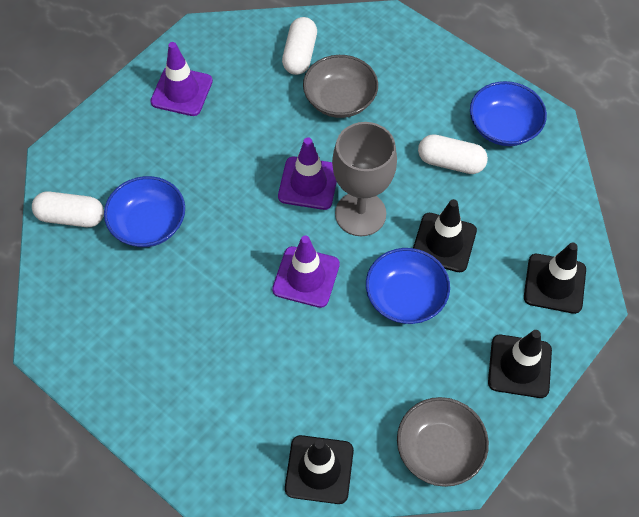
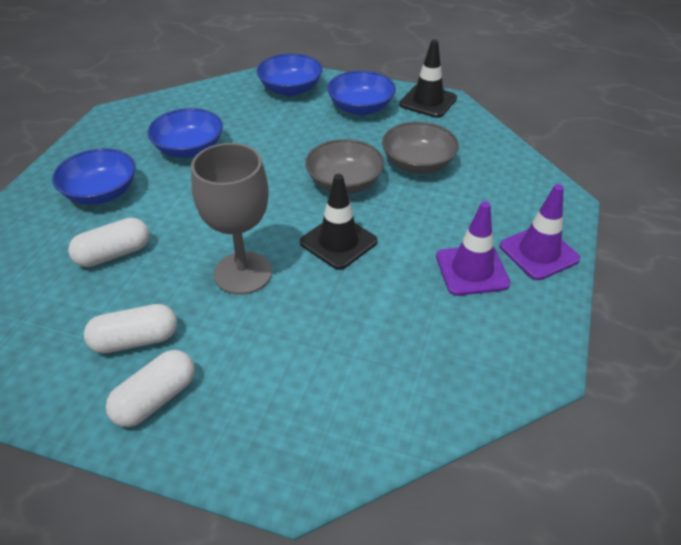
black traffic cone: 4 -> 2
blue bowl: 3 -> 4
purple traffic cone: 3 -> 2

